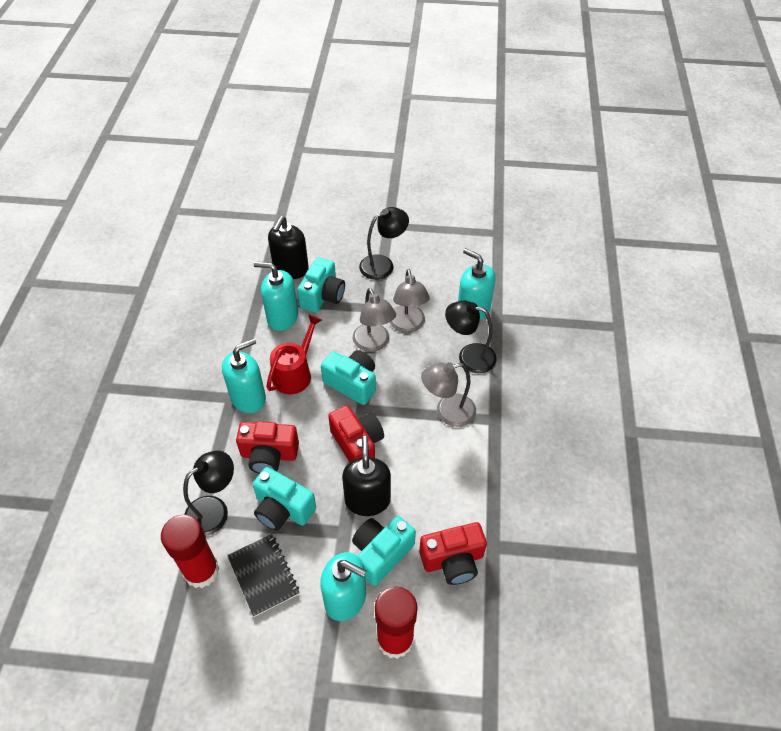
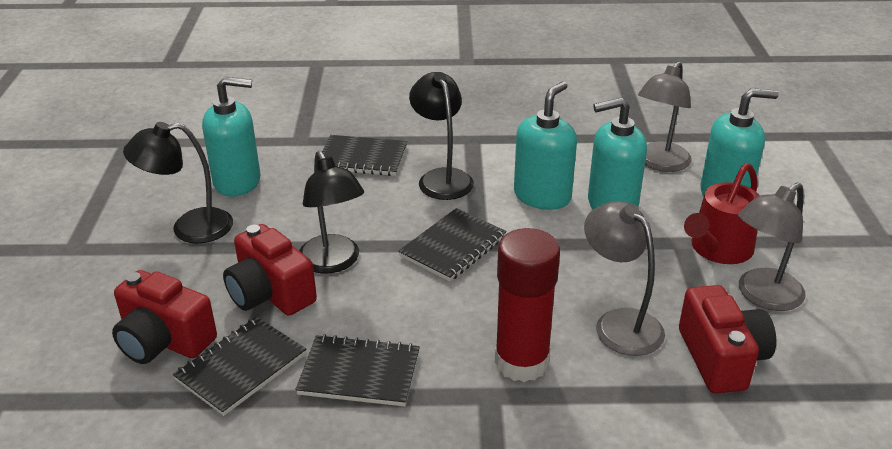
black notebook: 1 -> 4
black soap dispenser: 2 -> 0
red glue stick: 2 -> 1
turquoise camera: 4 -> 0

